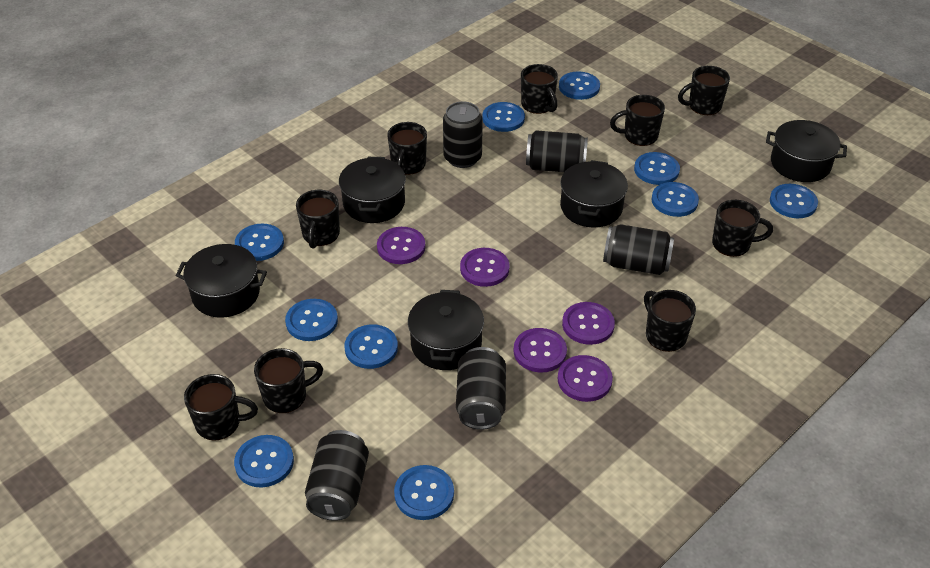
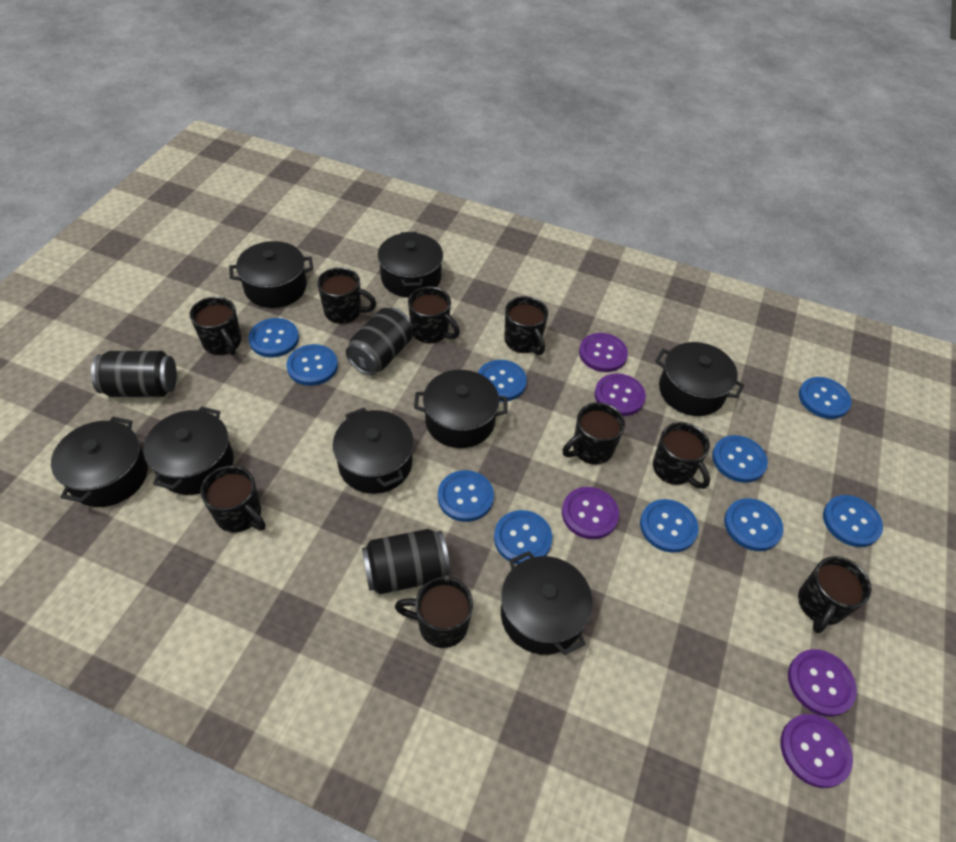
black can: 5 -> 3
black pot: 5 -> 8

